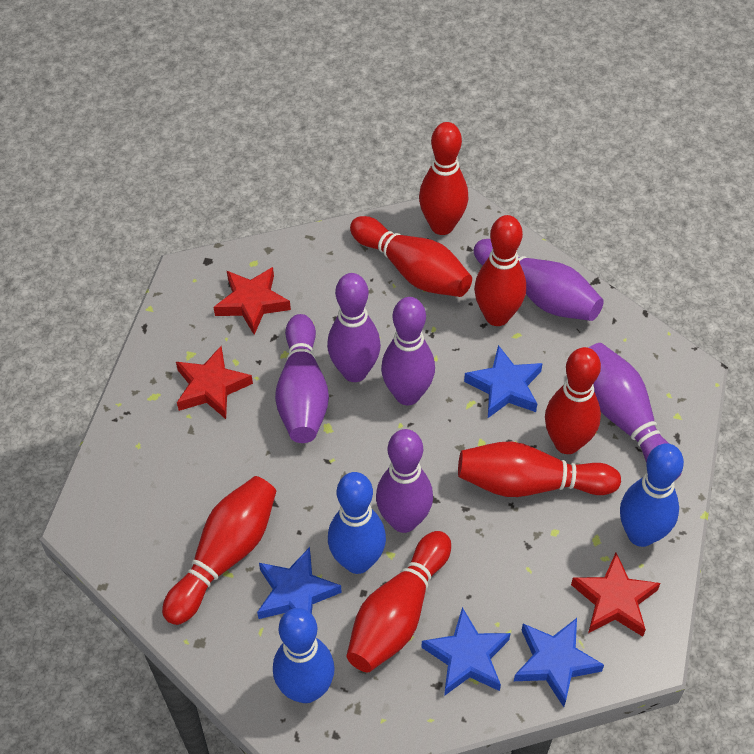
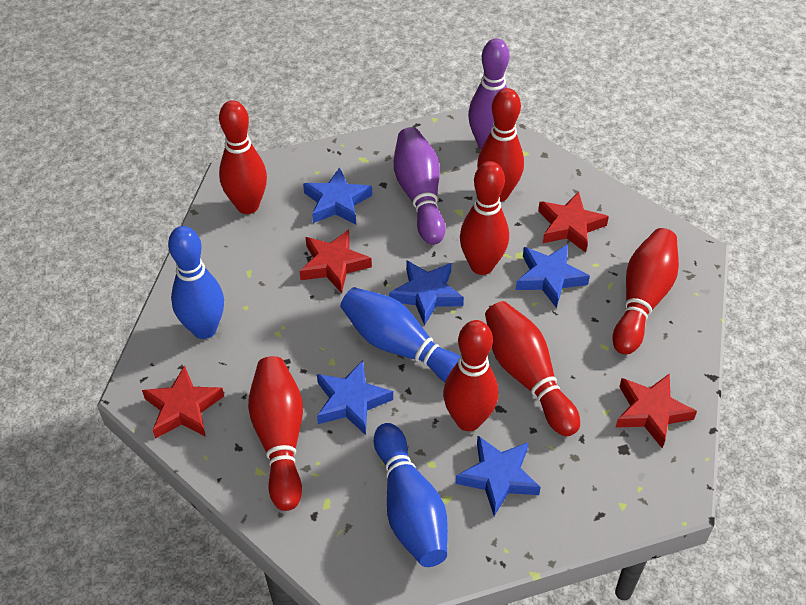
blue star: 4 -> 5
purple bowling pin: 6 -> 2
red star: 3 -> 4

